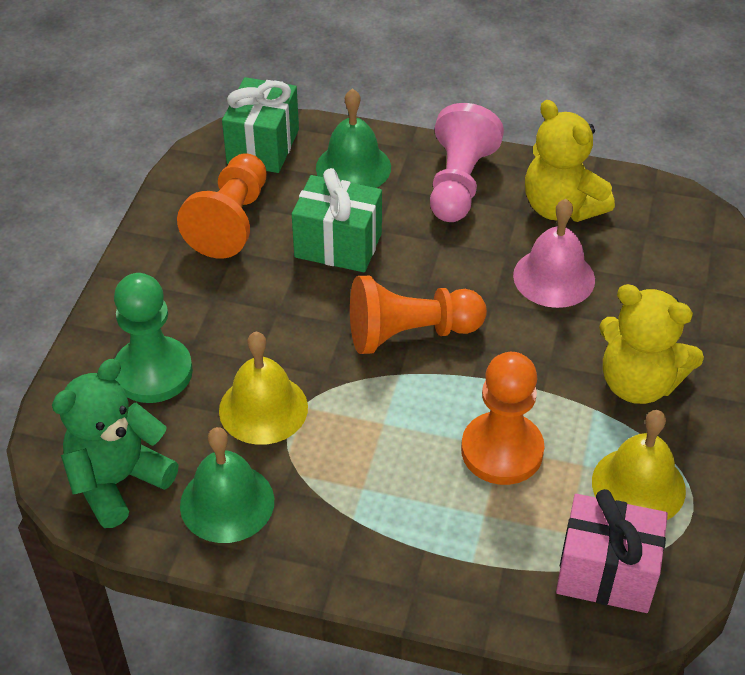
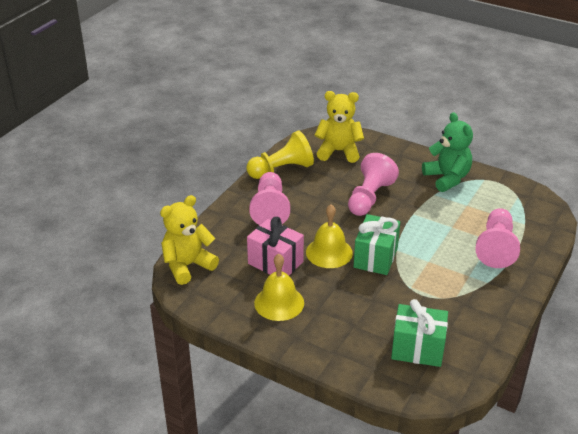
green bell: 2 -> 0
green pawn: 1 -> 0
orange pawn: 3 -> 0
pink bell: 1 -> 0
pink pawn: 1 -> 3
yellow pawn: 0 -> 1

